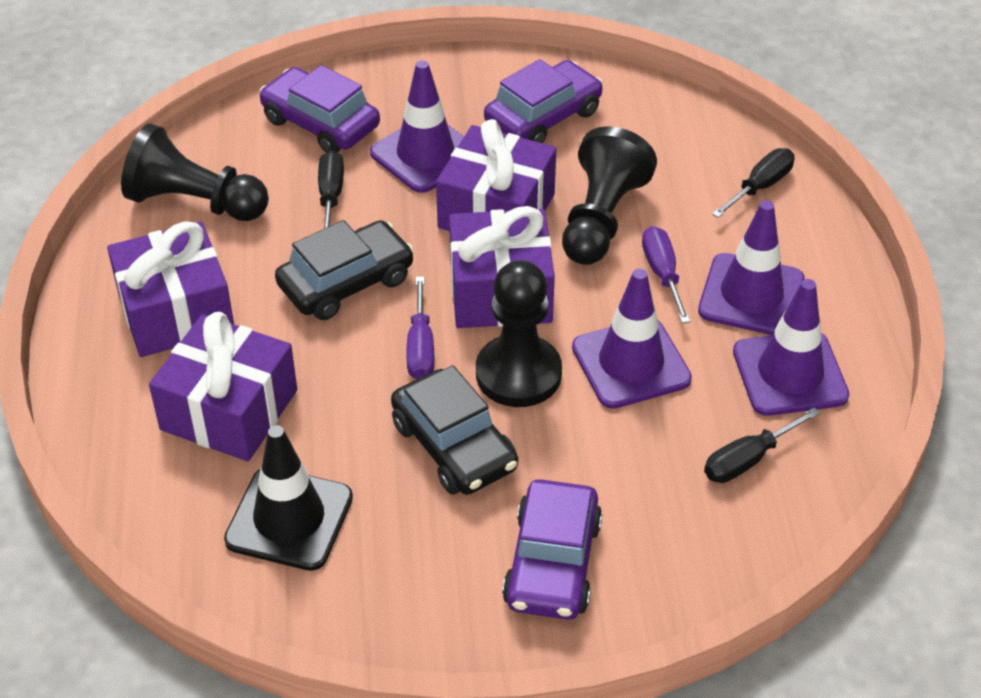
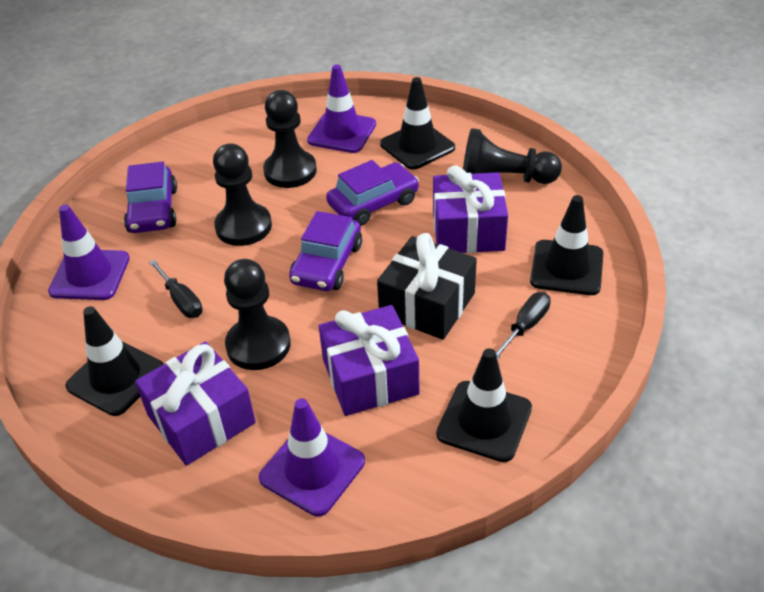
black car: 2 -> 0
black gift: 0 -> 1
black pawn: 3 -> 4
black screwdriver: 3 -> 2
black traffic cone: 1 -> 4
purple gift: 4 -> 3
purple screwdriver: 2 -> 0
purple traffic cone: 4 -> 3

